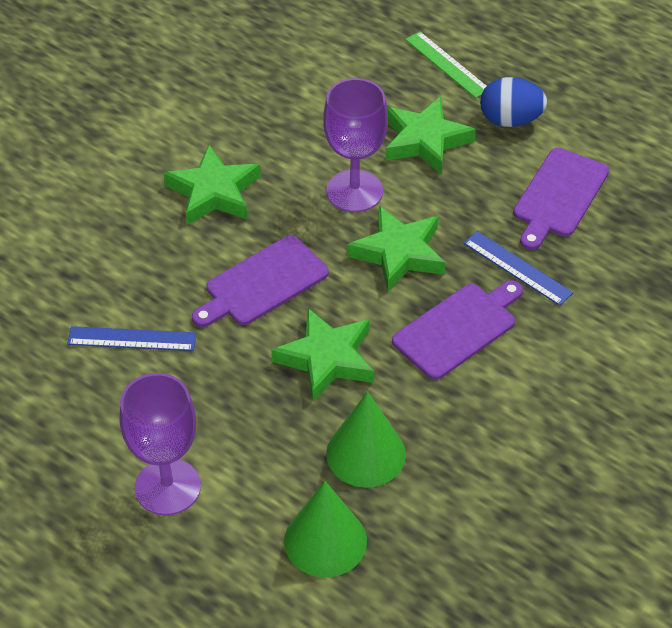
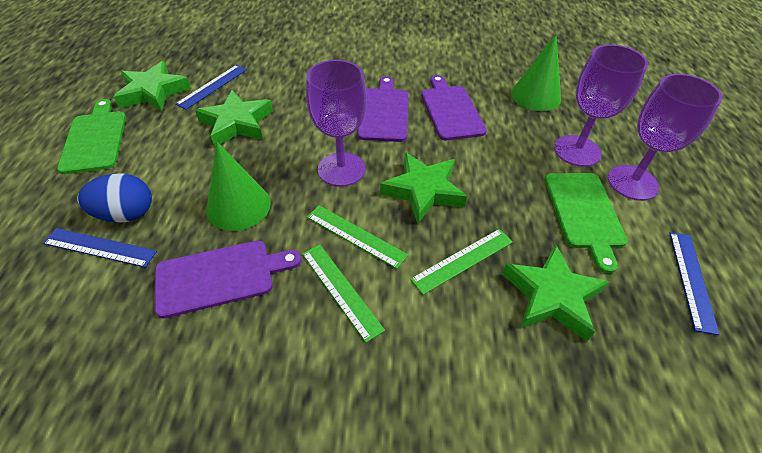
blue ruler: 2 -> 3
green cutting board: 0 -> 2
green ruler: 1 -> 3
purple goblet: 2 -> 3

